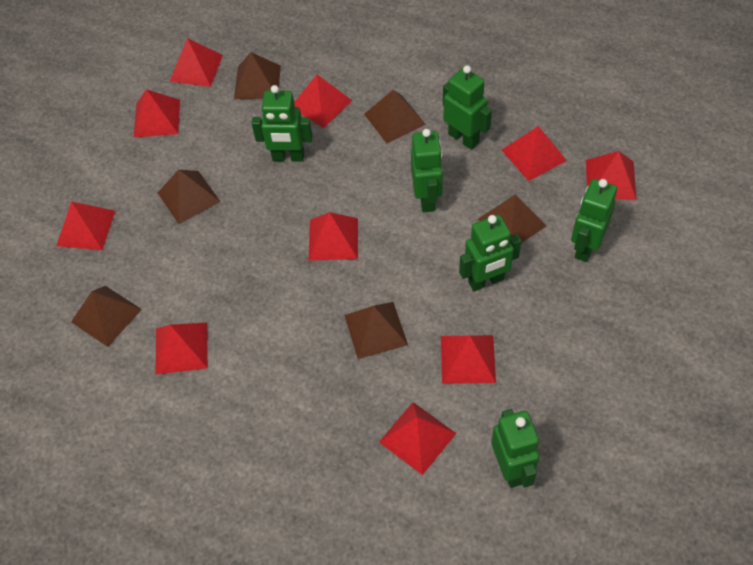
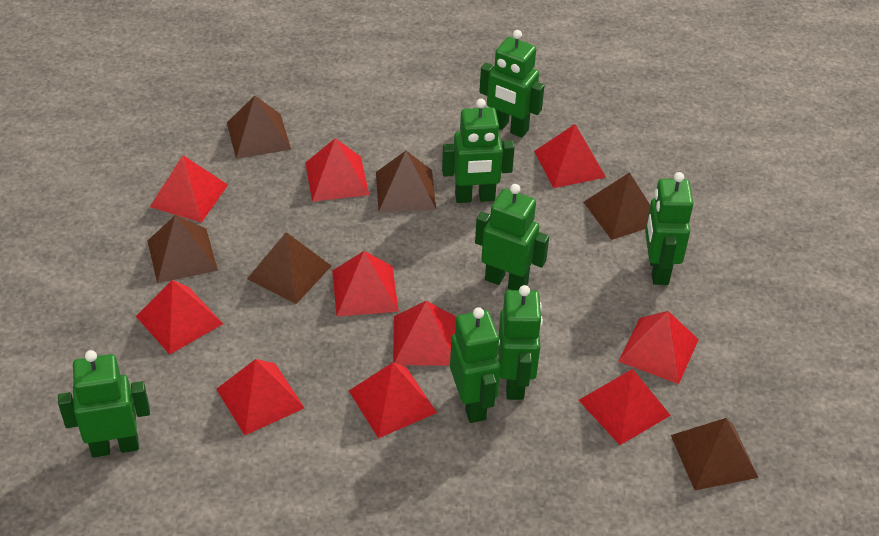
green robot: 6 -> 7

